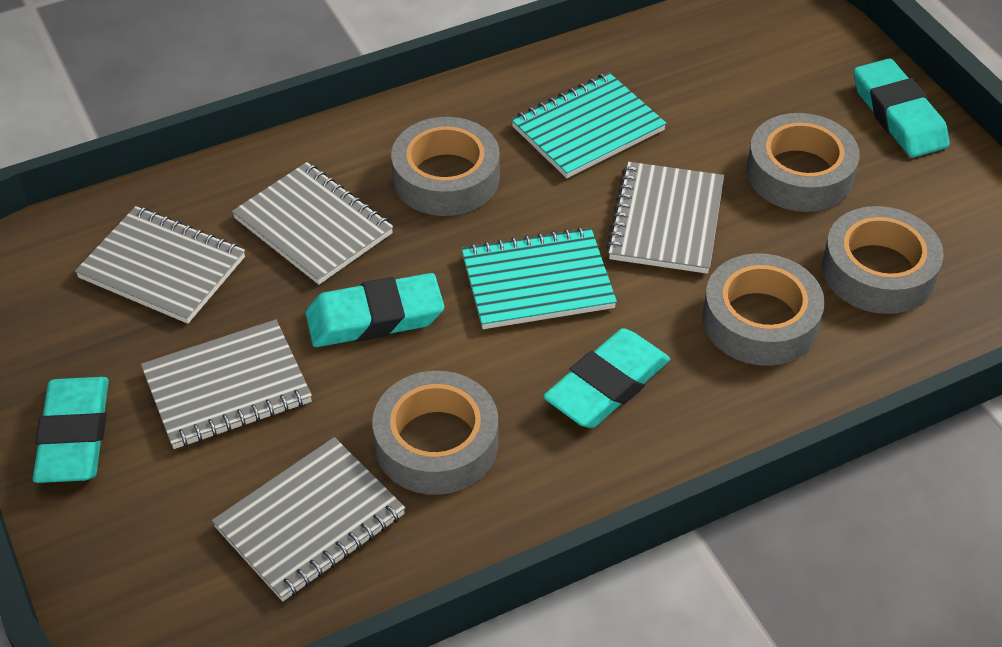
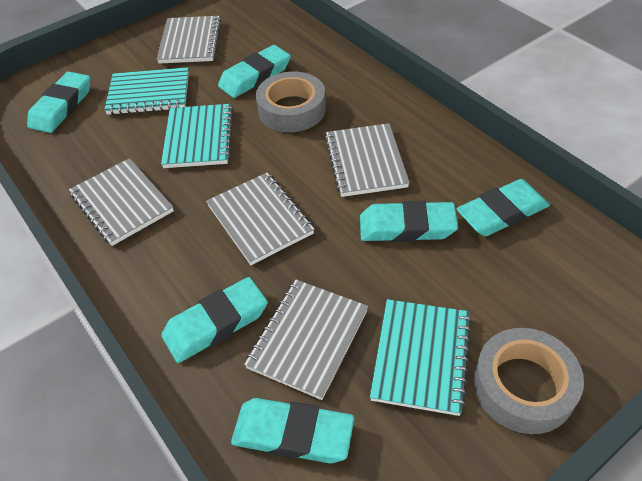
grey tape: 5 -> 2
turquoise eraser: 4 -> 6
turquoise notebook: 2 -> 3

